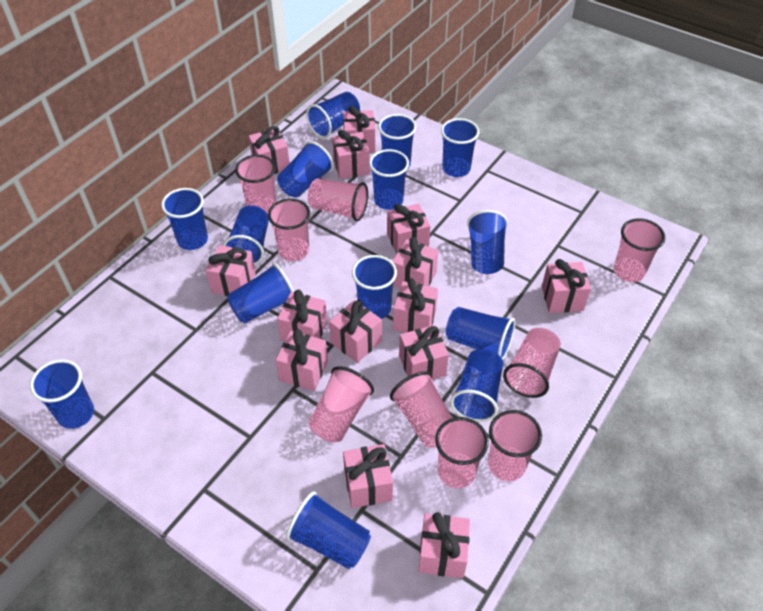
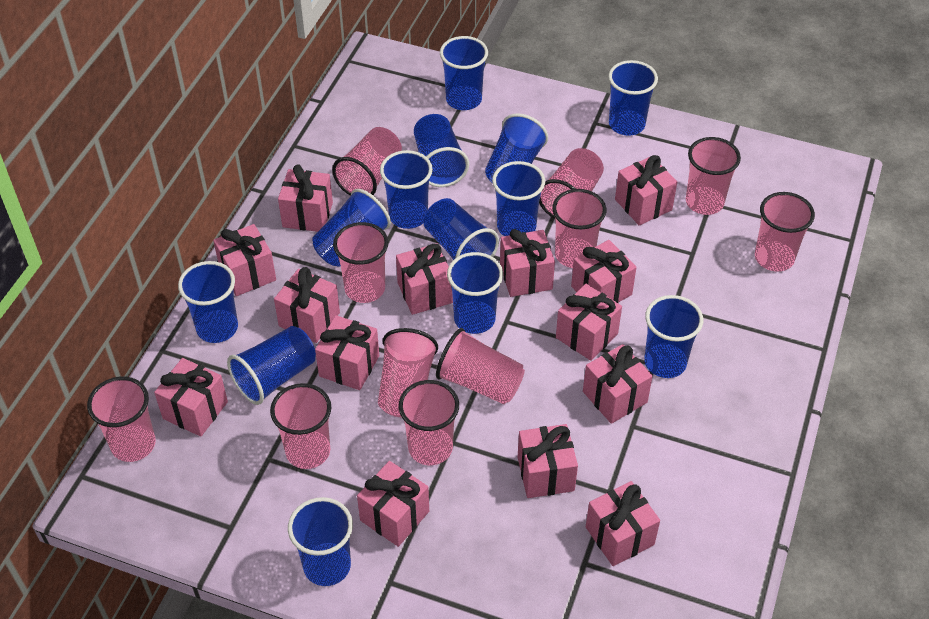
blue cup: 14 -> 13
pink cup: 9 -> 11

